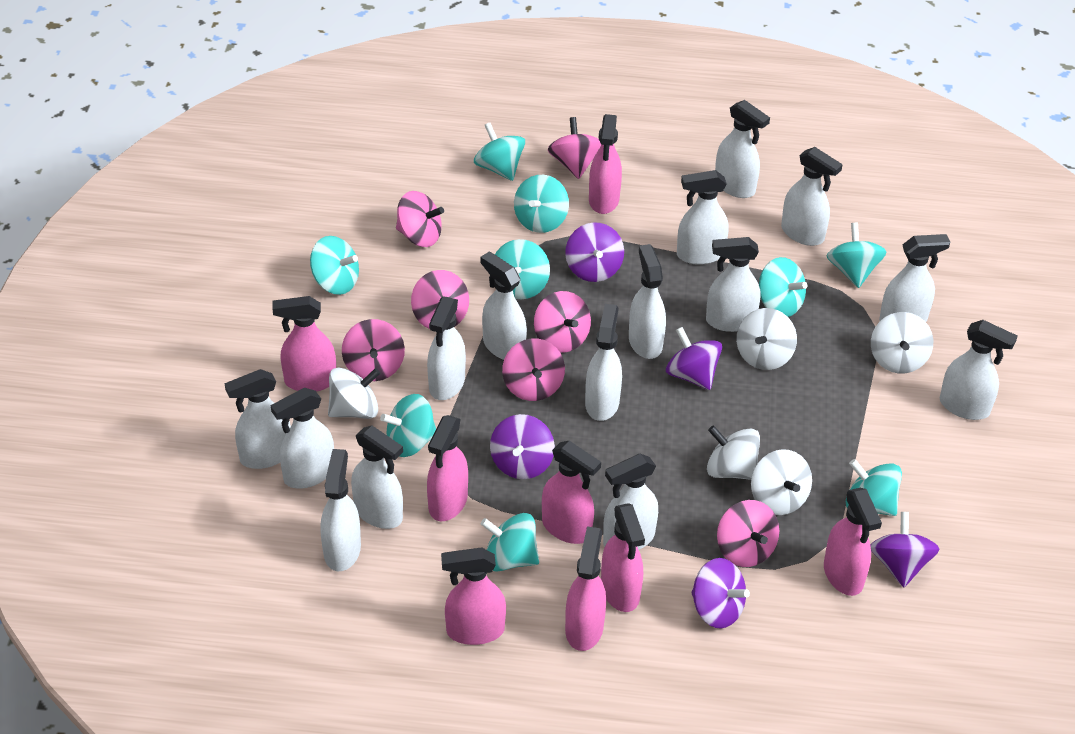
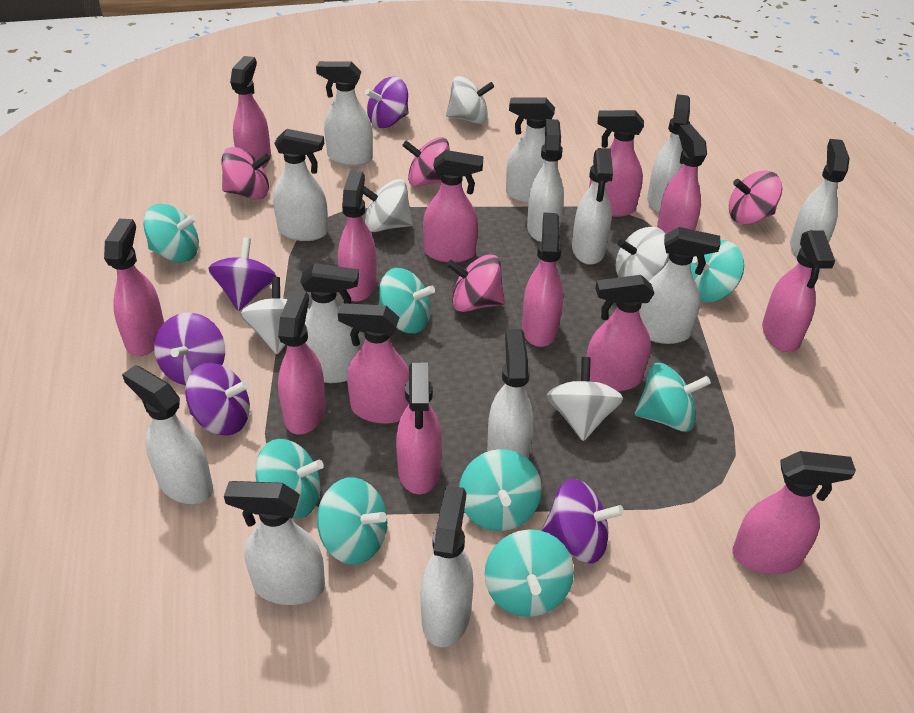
pink spinning top: 7 -> 4
pink spray bottle: 8 -> 13
turquoise spinning top: 9 -> 8
white spray bottle: 15 -> 13

